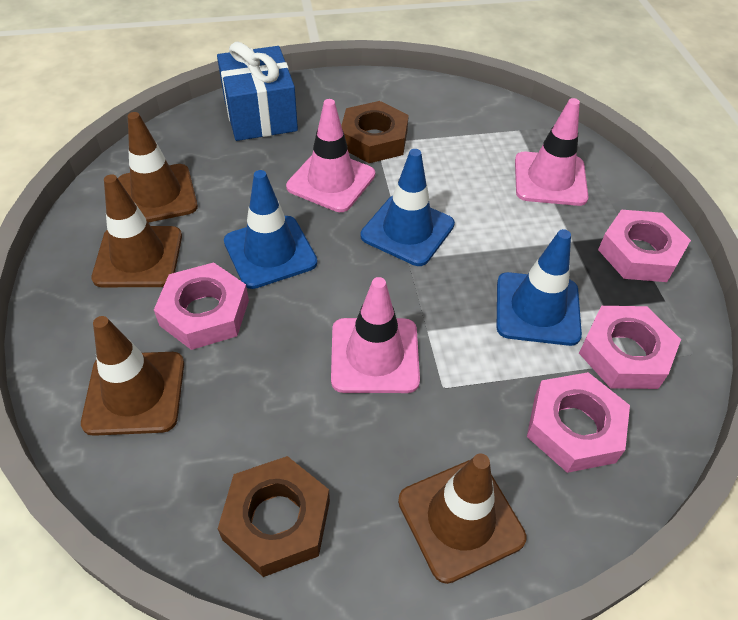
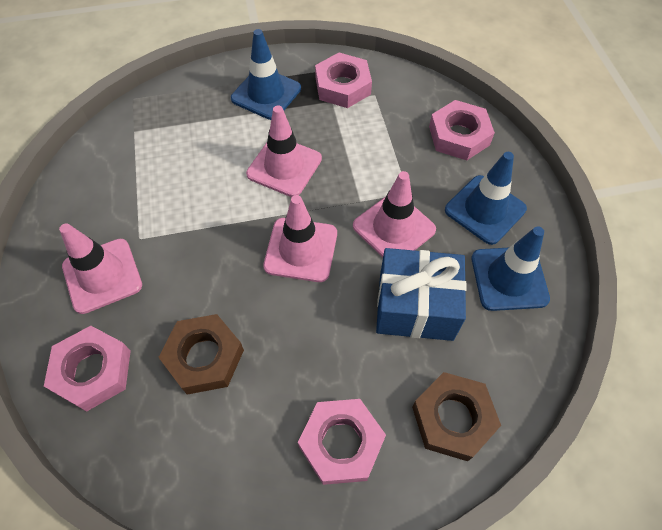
brown traffic cone: 4 -> 0
pink traffic cone: 3 -> 4

